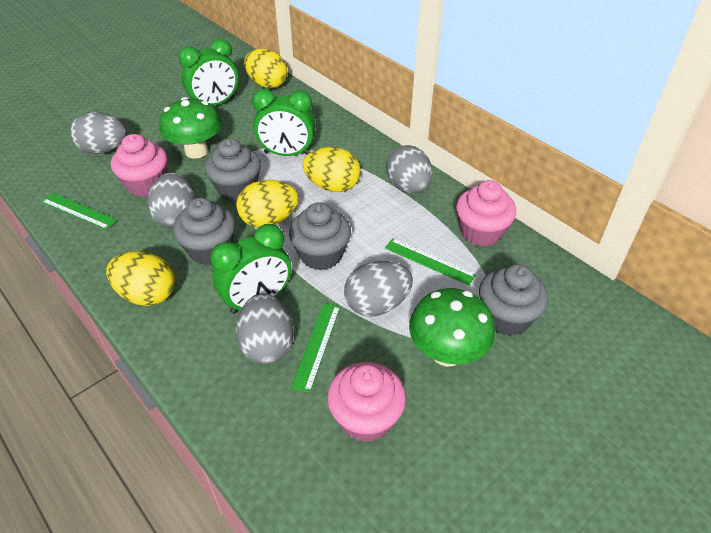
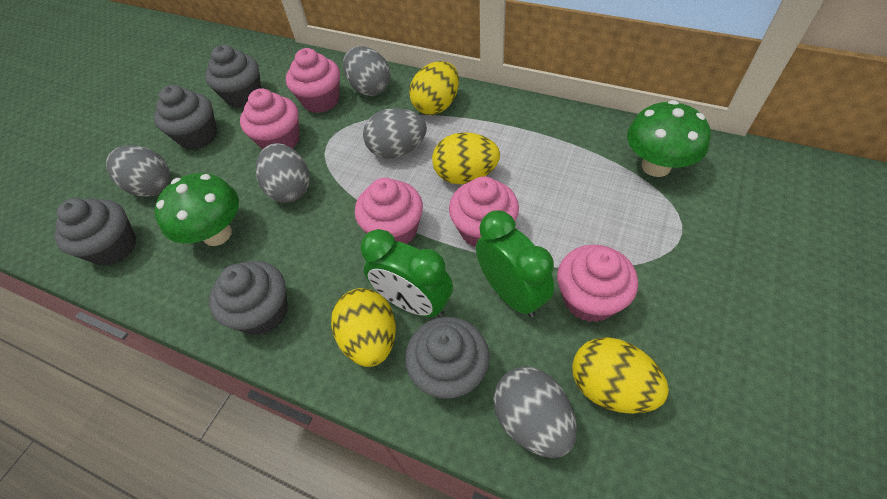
green clock: 3 -> 2
green ruler: 3 -> 0
grey cupcake: 4 -> 5
pink cupcake: 3 -> 5

